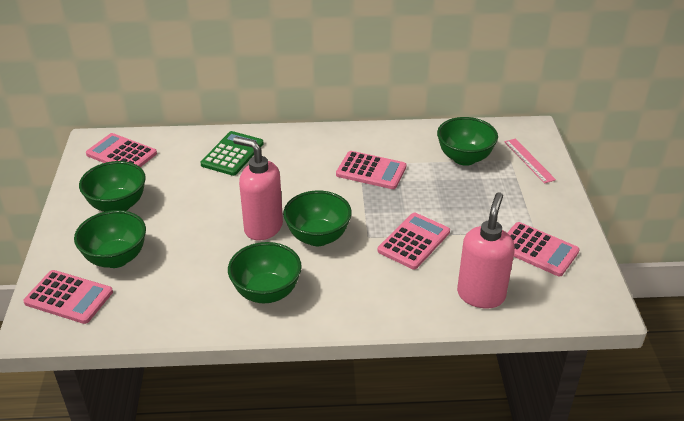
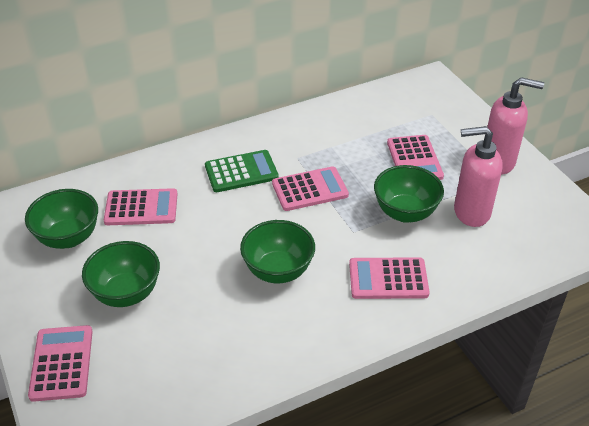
green bowl: 5 -> 4
pink ruler: 1 -> 0

